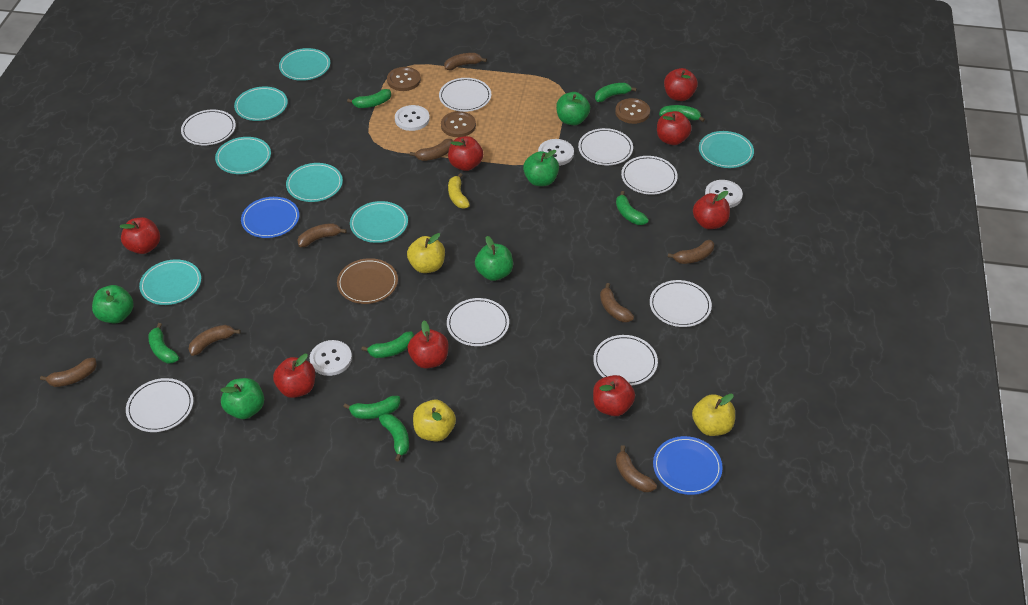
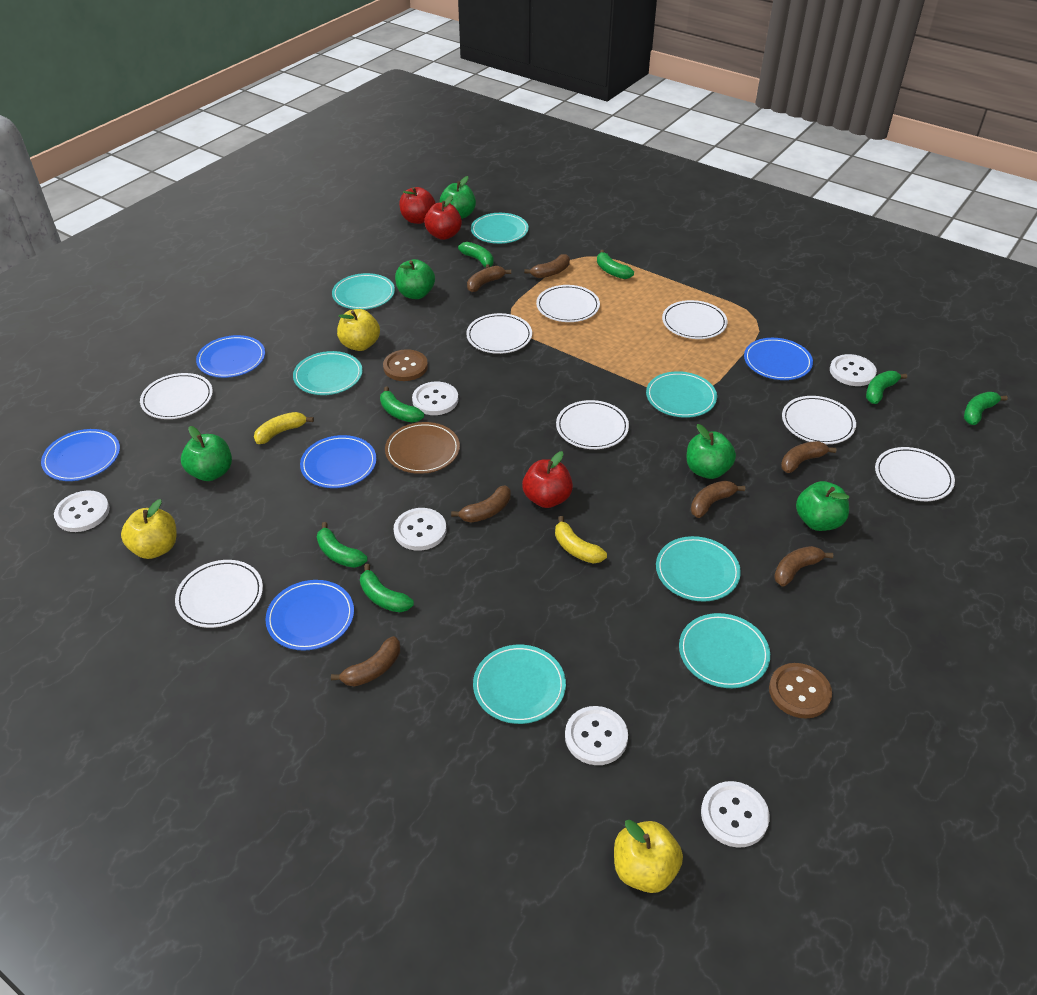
blue plate: 2 -> 5
brown banana: 8 -> 7
brown button: 3 -> 2
green banana: 8 -> 7
red apple: 8 -> 3
white button: 4 -> 6
yellow banana: 1 -> 2

